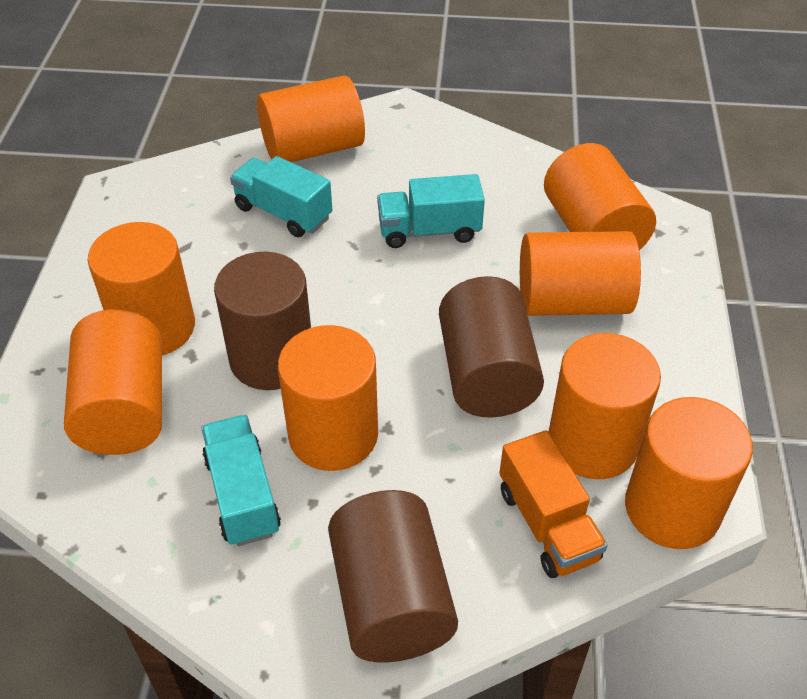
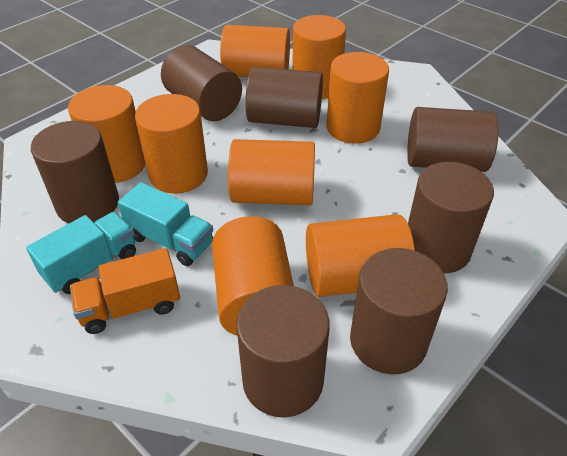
brown cylinder: 3 -> 7
turquoise truck: 3 -> 2

